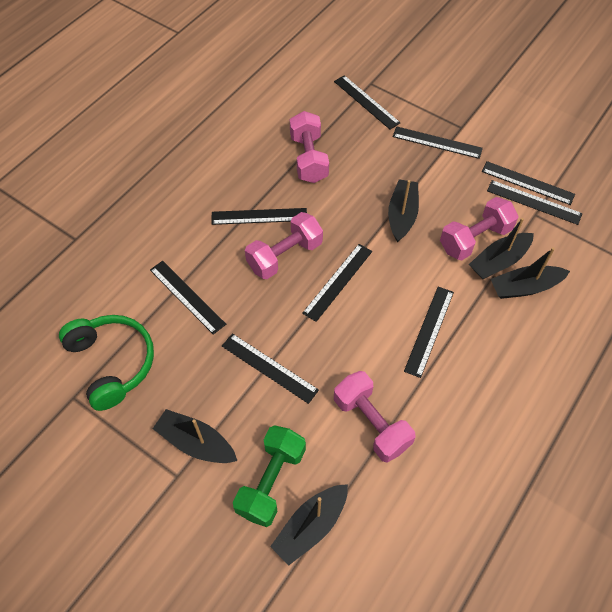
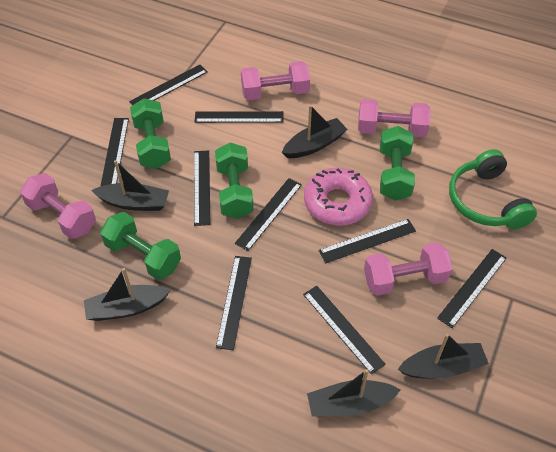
green dumbbell: 1 -> 4
pink donut: 0 -> 1

